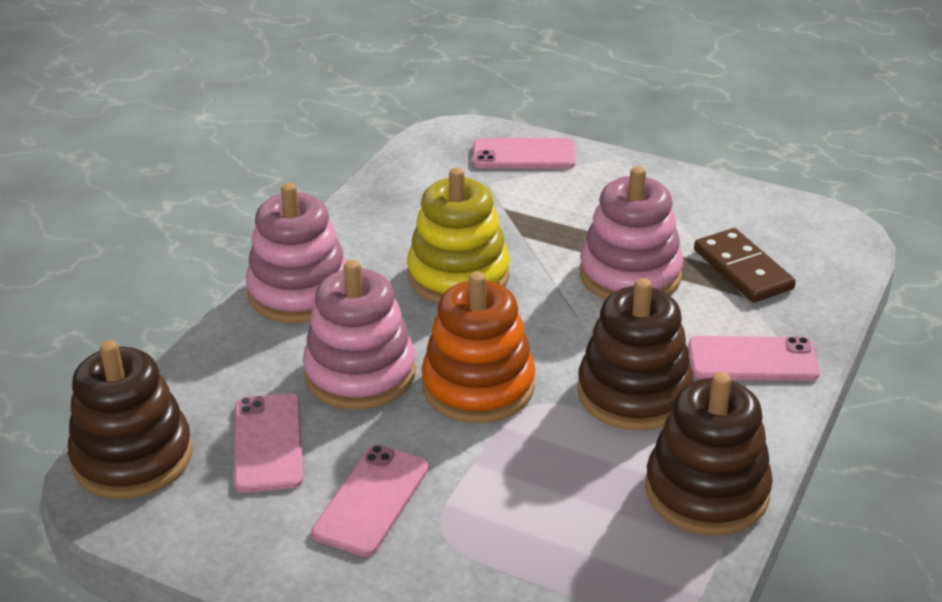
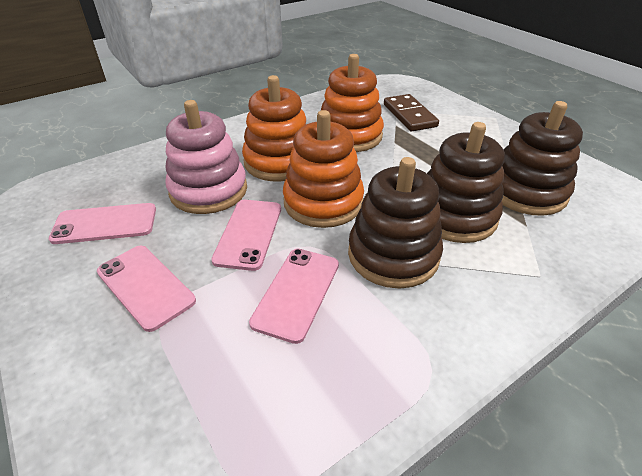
orange stacking toy: 1 -> 3
pink stacking toy: 3 -> 1
yellow stacking toy: 1 -> 0

